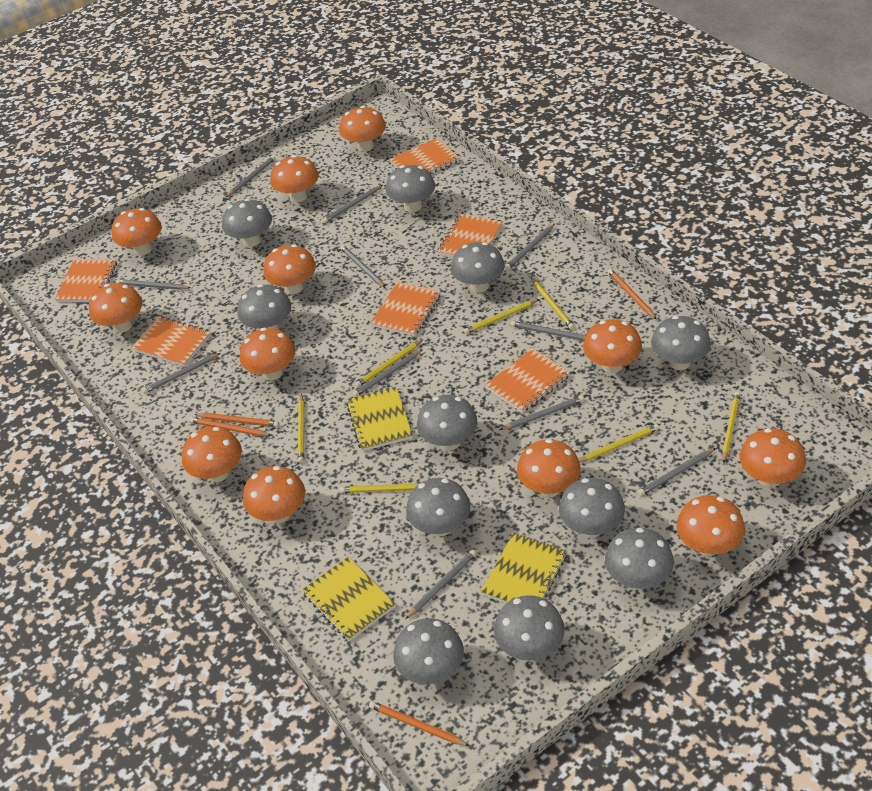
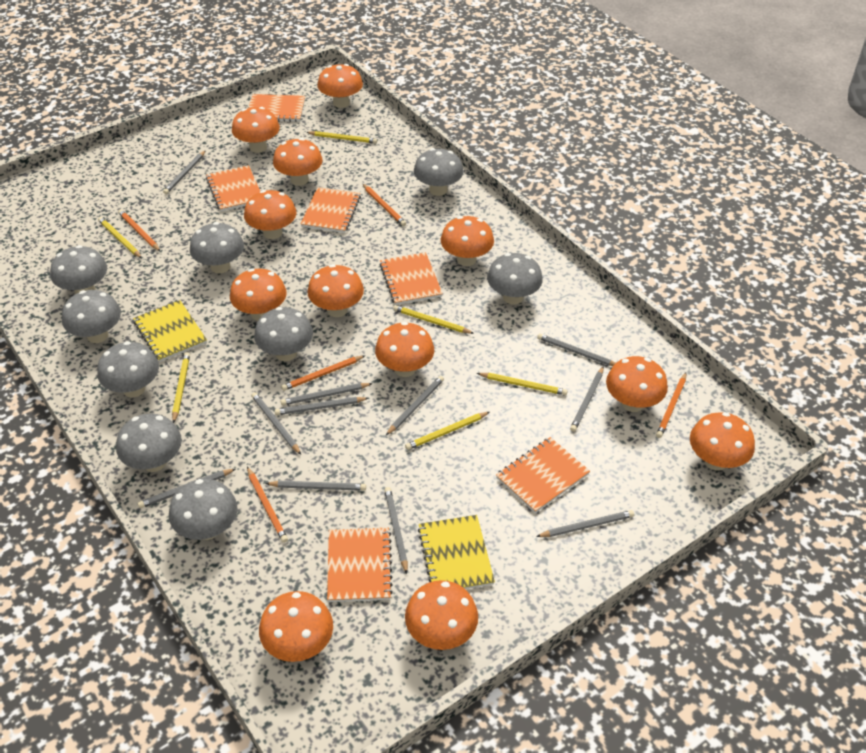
grey mushroom: 11 -> 9
orange pencil: 4 -> 5
yellow notebook: 3 -> 2
yellow pencil: 7 -> 6

